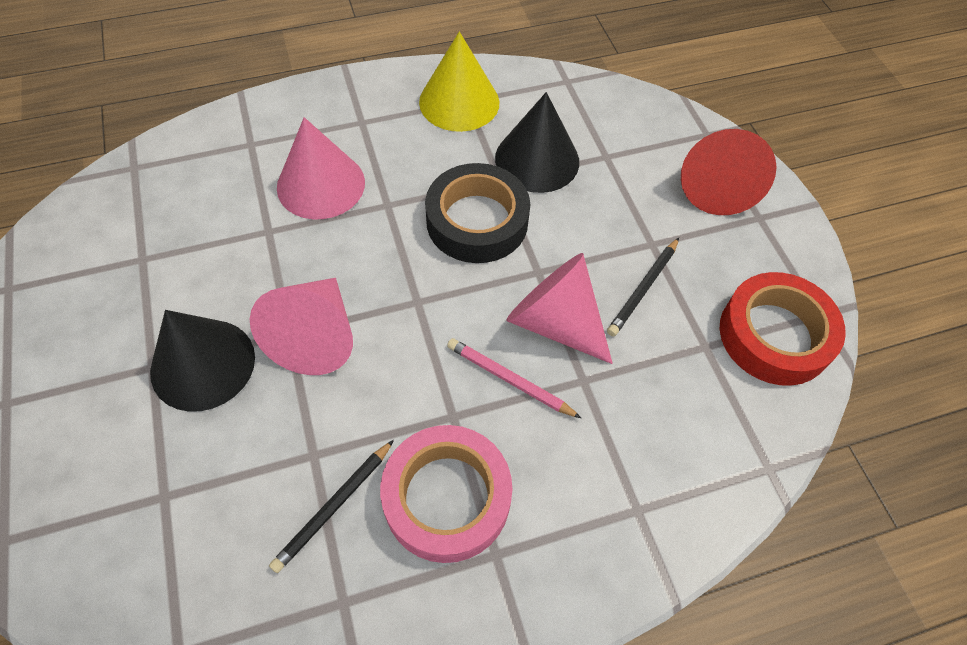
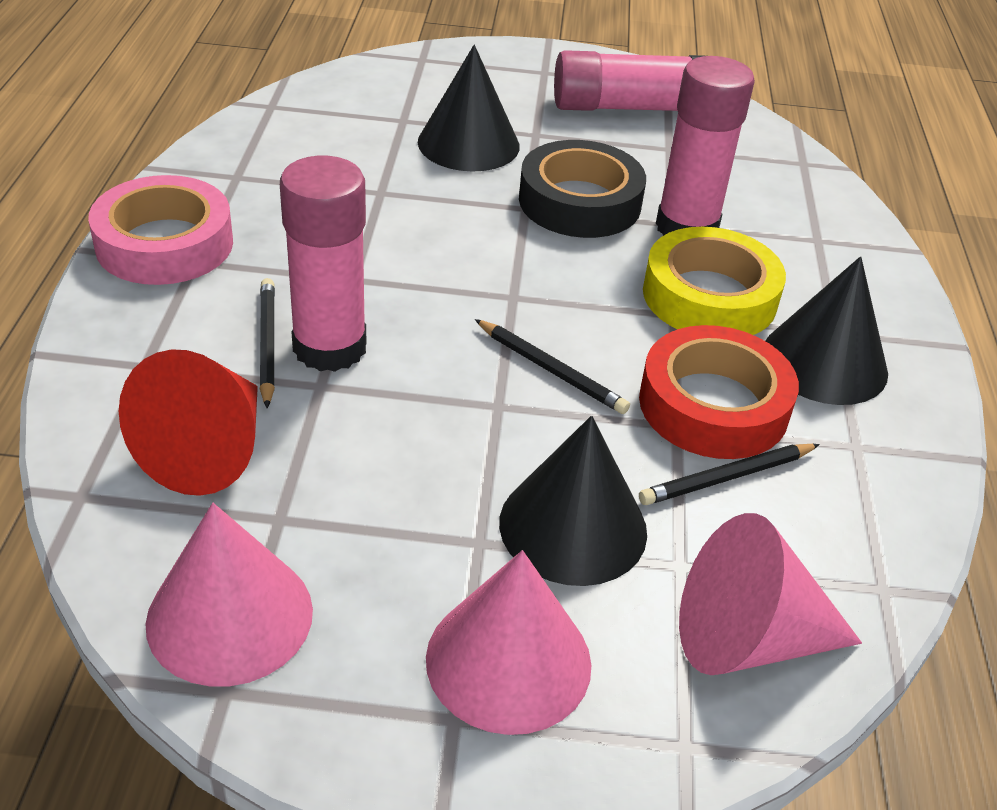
black cone: 2 -> 3
black pencil: 2 -> 3
pink glue stick: 0 -> 3
pink pencil: 1 -> 0
yellow cone: 1 -> 0
yellow tape: 0 -> 1

